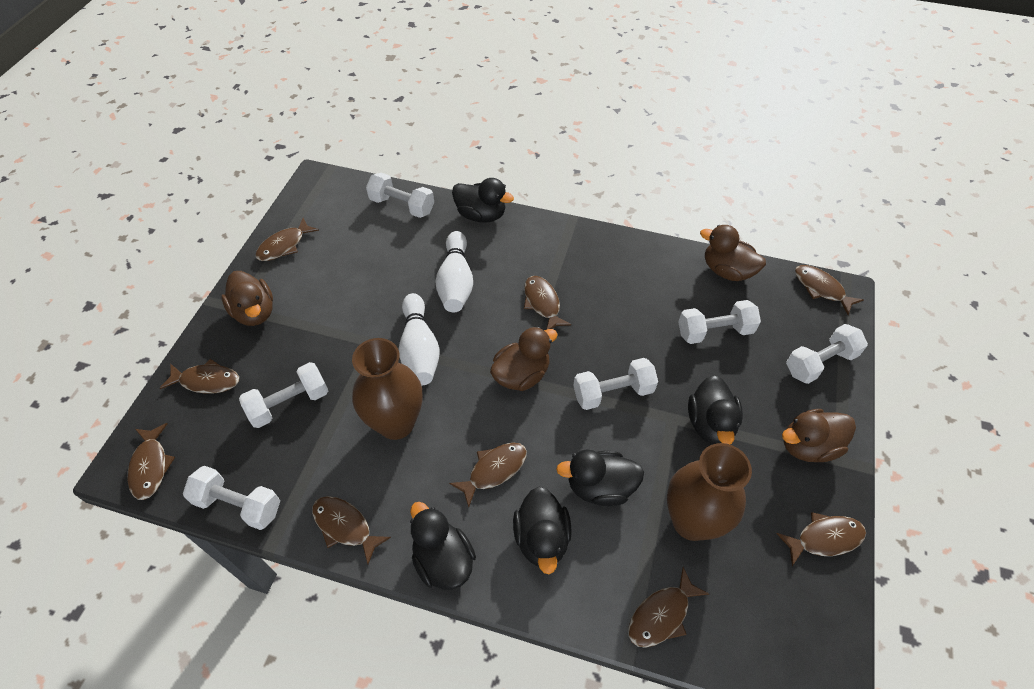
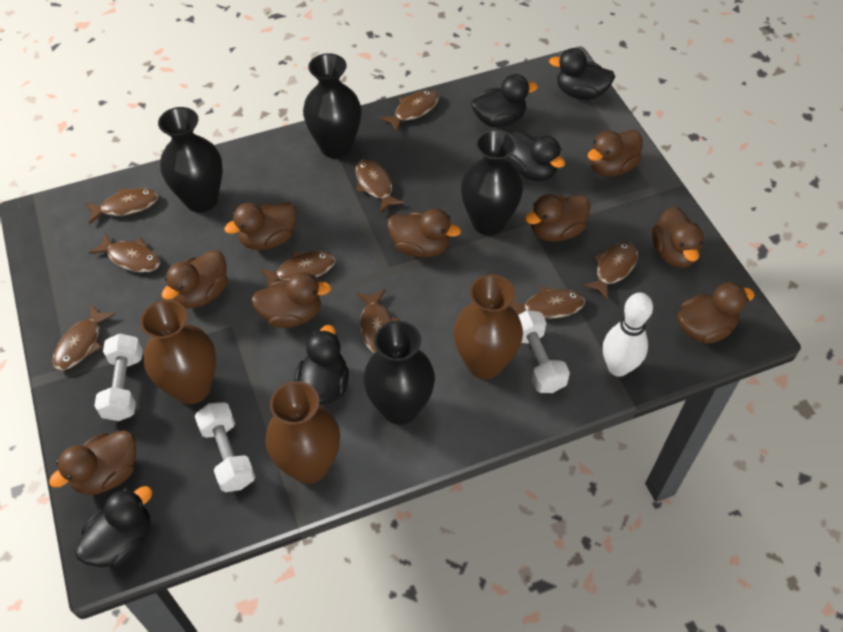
black vase: 0 -> 4
brown duck: 4 -> 9
brown vase: 2 -> 3
white bowling pin: 2 -> 1
white dumbbell: 6 -> 3

